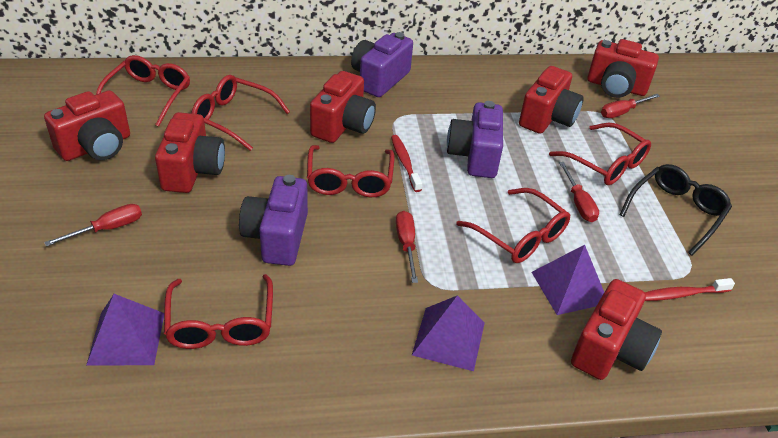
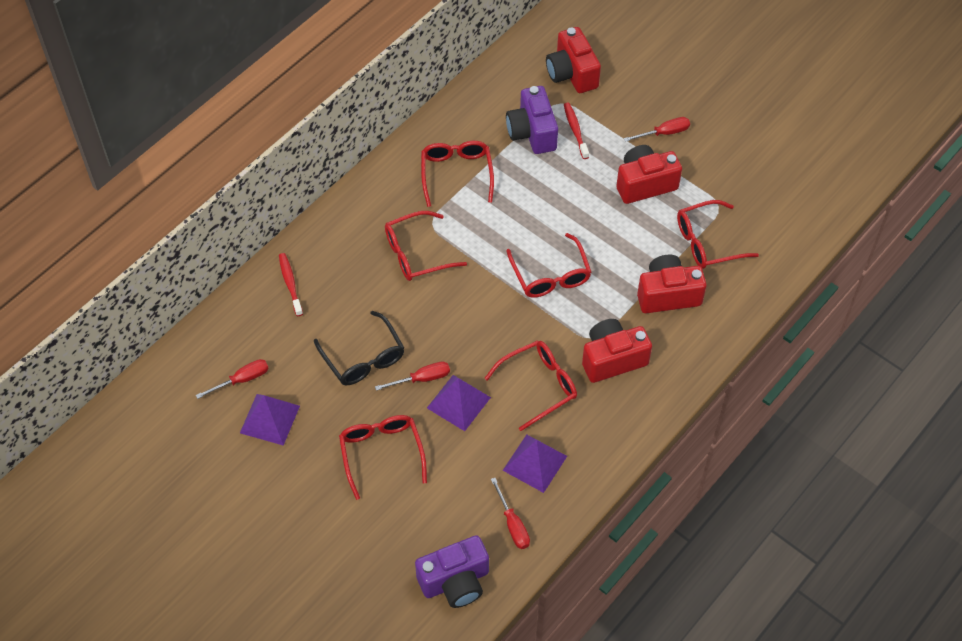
purple camera: 3 -> 2
red camera: 6 -> 4

